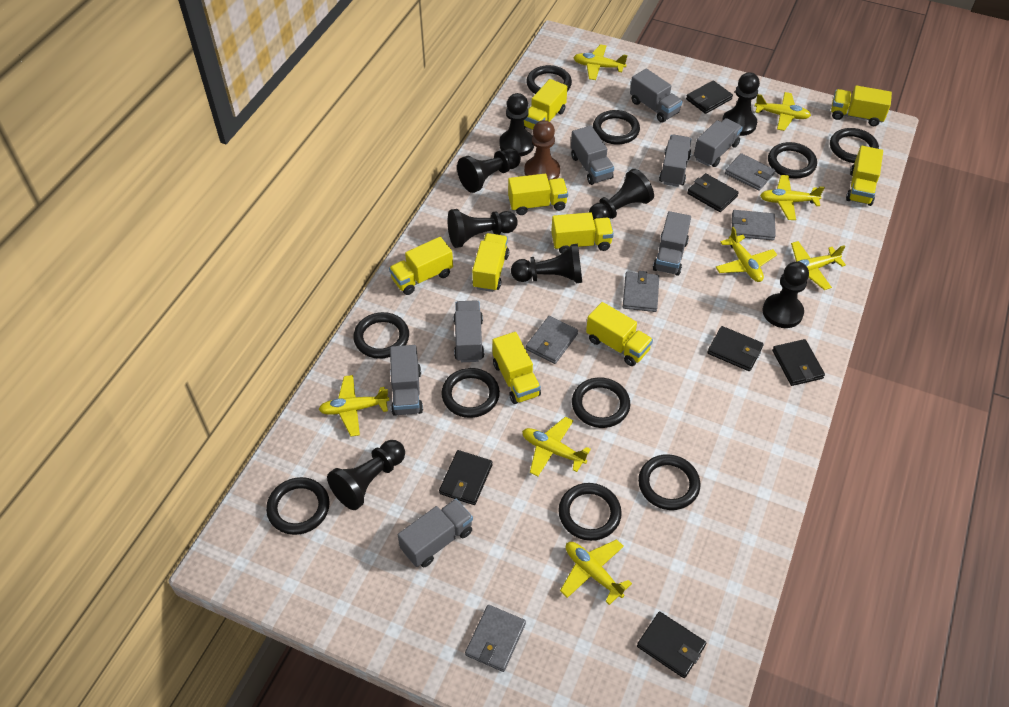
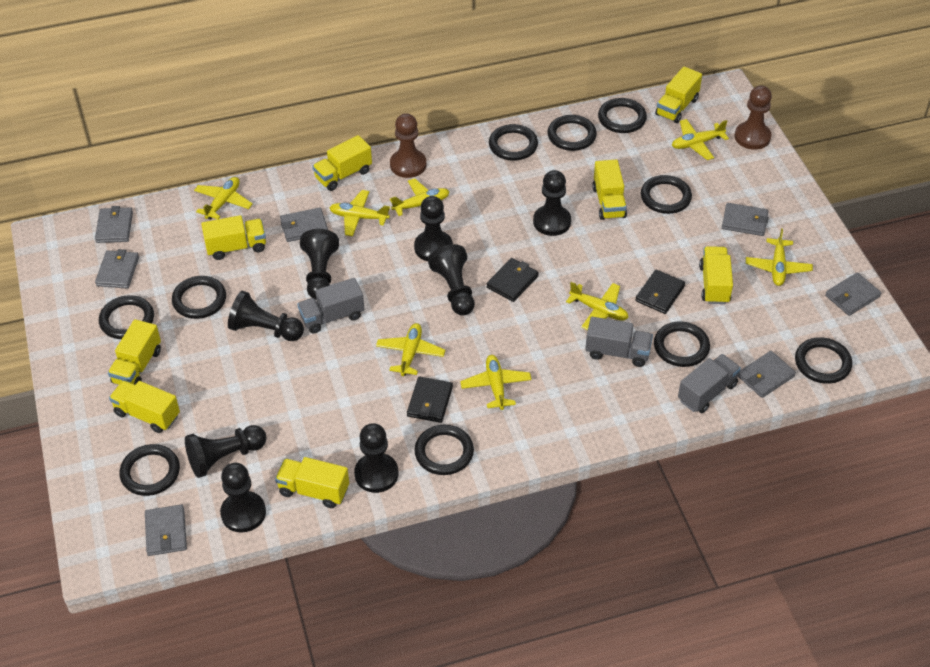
black wallet: 6 -> 3
brown pawn: 1 -> 2
grey truck: 8 -> 3
grey wallet: 5 -> 7
yellow truck: 9 -> 8

